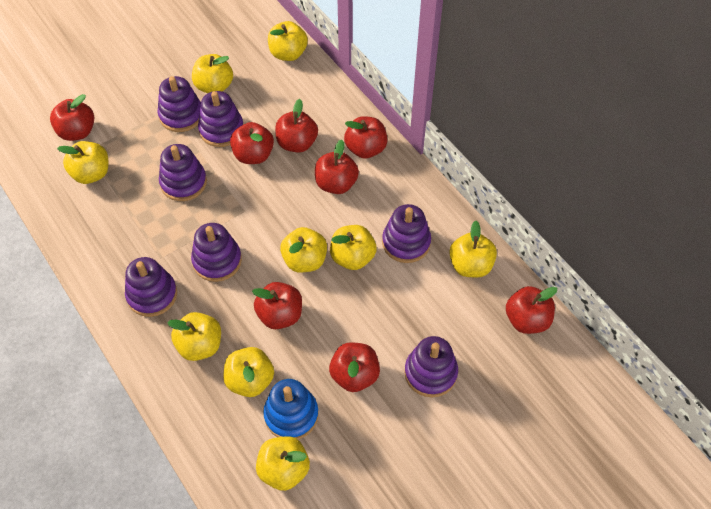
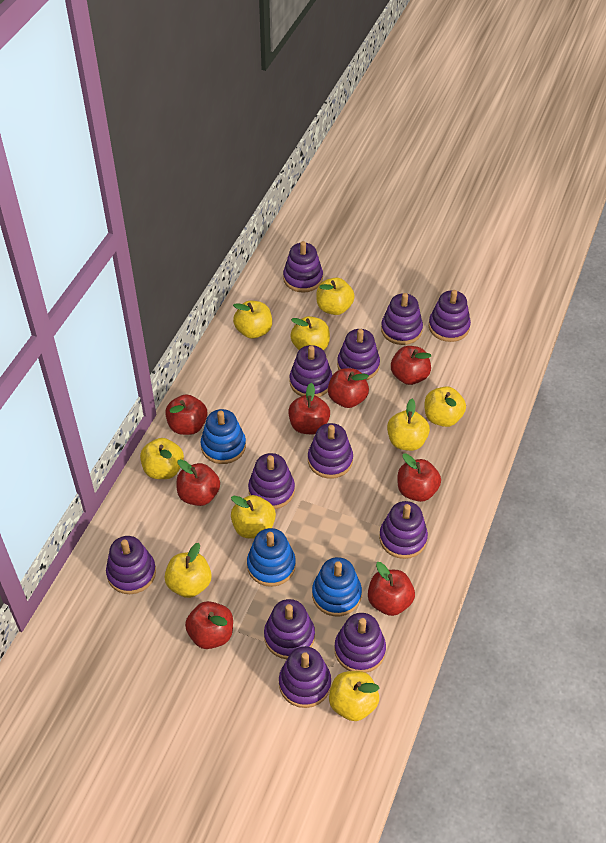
blue stacking toy: 1 -> 3
purple stacking toy: 7 -> 12

